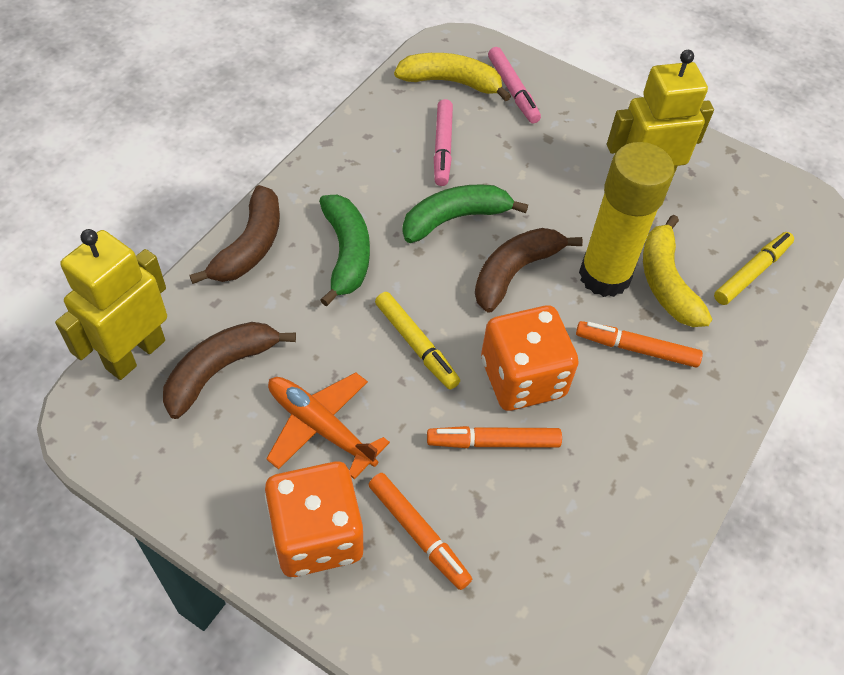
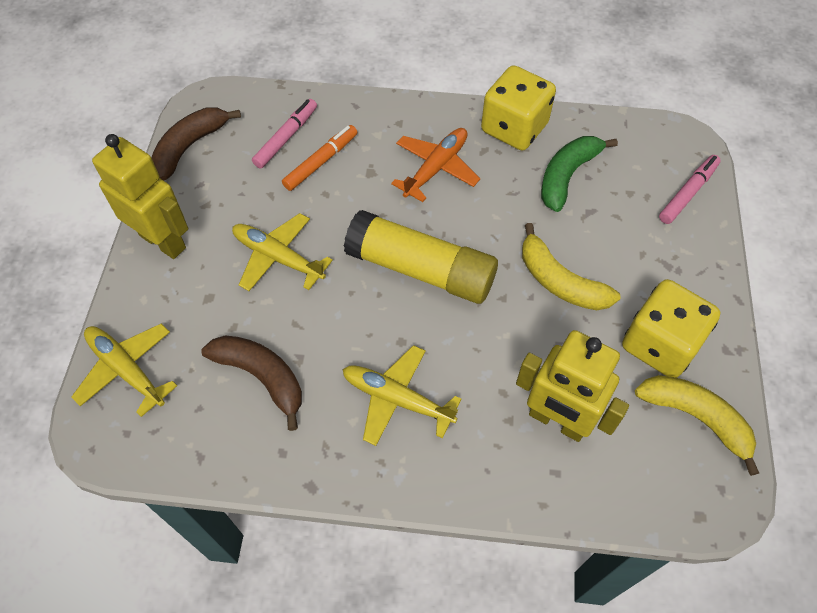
brown banana: 3 -> 2
green banana: 2 -> 1
orange dice: 2 -> 0
orange marker: 3 -> 1
yellow dice: 0 -> 2
yellow marker: 2 -> 0
yellow plane: 0 -> 3

